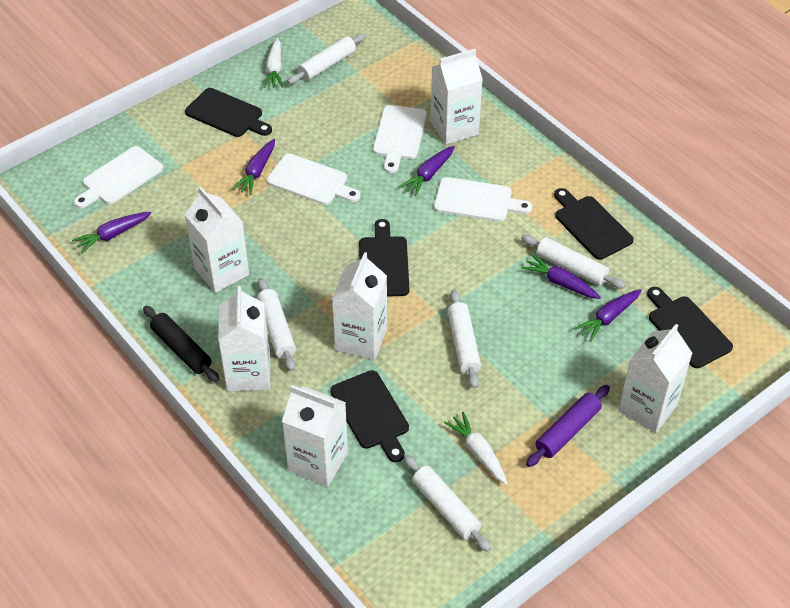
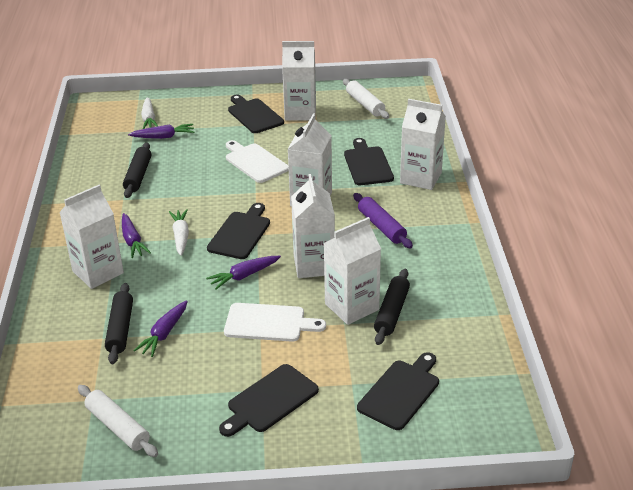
black rolling pin: 1 -> 3
purple carrot: 5 -> 4
white cutting board: 4 -> 2
white rolling pin: 5 -> 2

